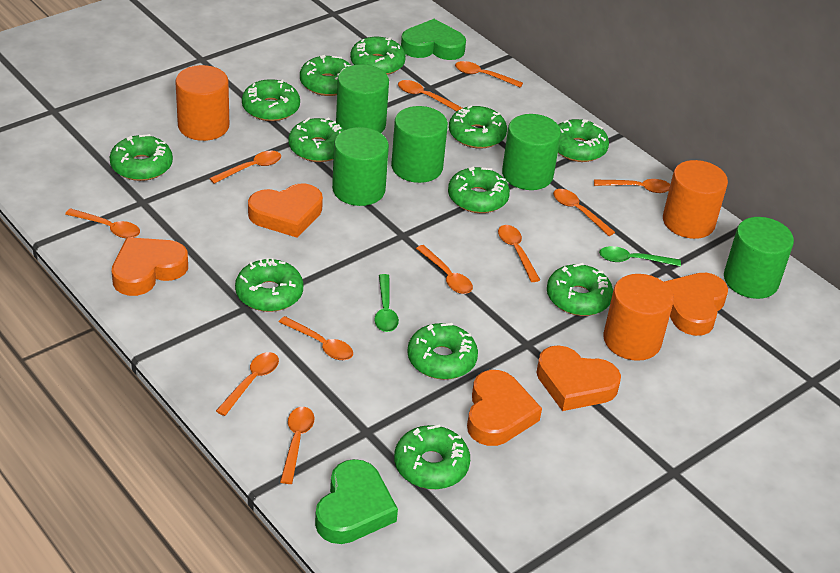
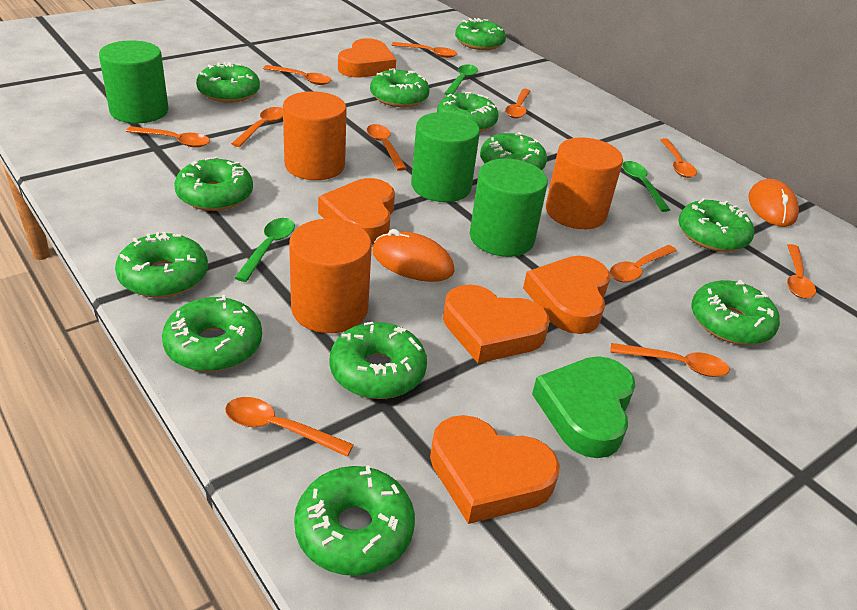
green cylinder: 5 -> 3
green heart: 2 -> 1
green spoon: 2 -> 3
orange mouse: 0 -> 2

